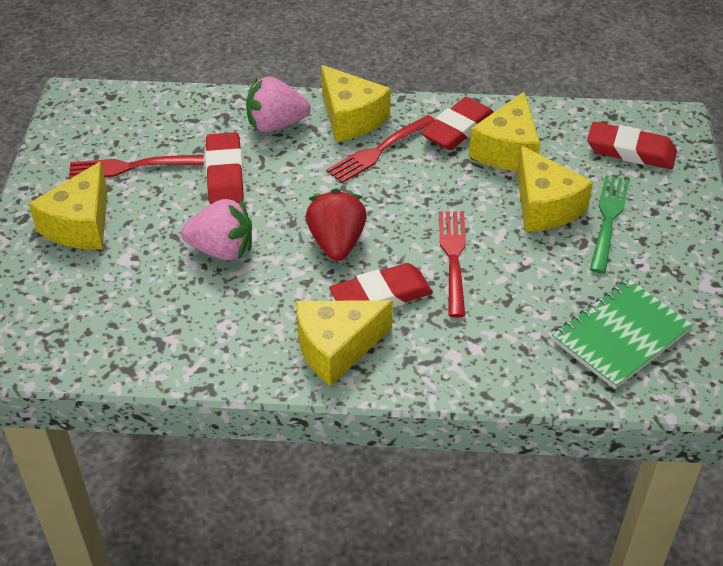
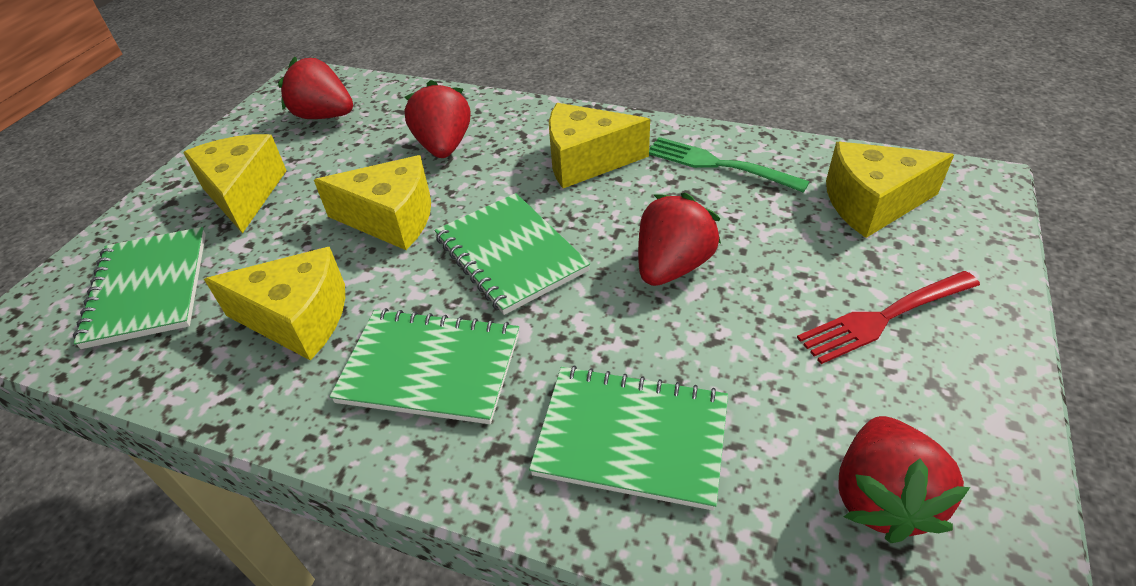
green notebook: 1 -> 4
pink strawberry: 2 -> 0
red eraser: 4 -> 0
red fork: 3 -> 1
red strawberry: 1 -> 4

